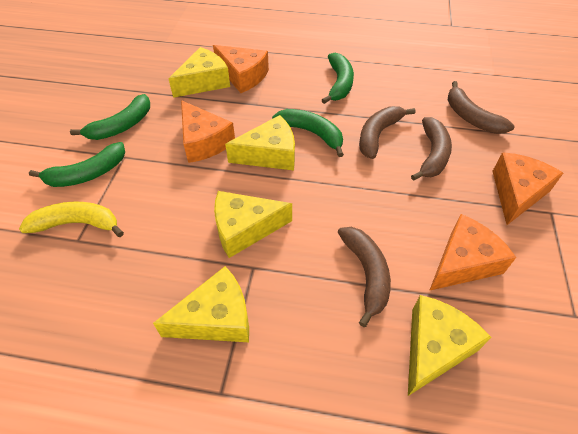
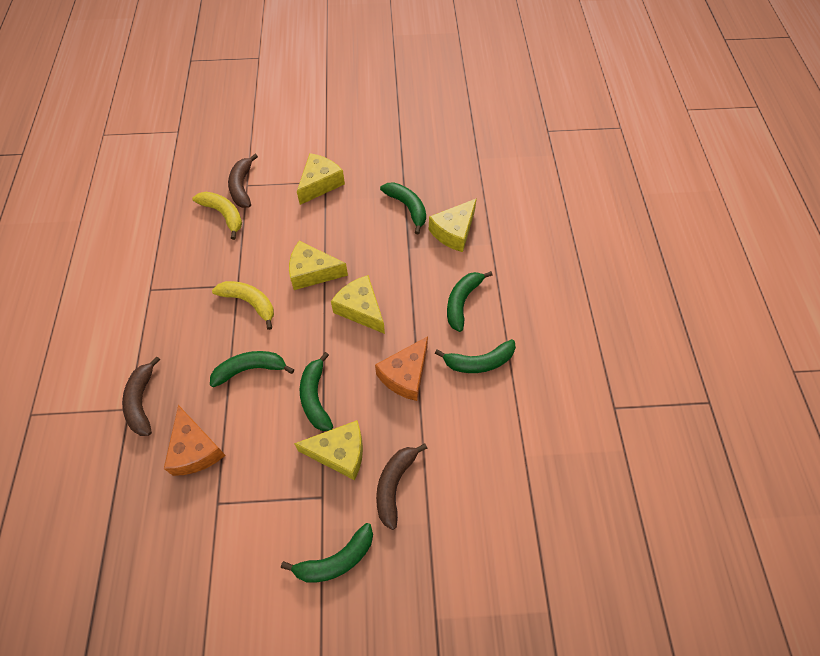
brown banana: 4 -> 3
green banana: 4 -> 6
orange cheese: 4 -> 2
yellow banana: 1 -> 2

